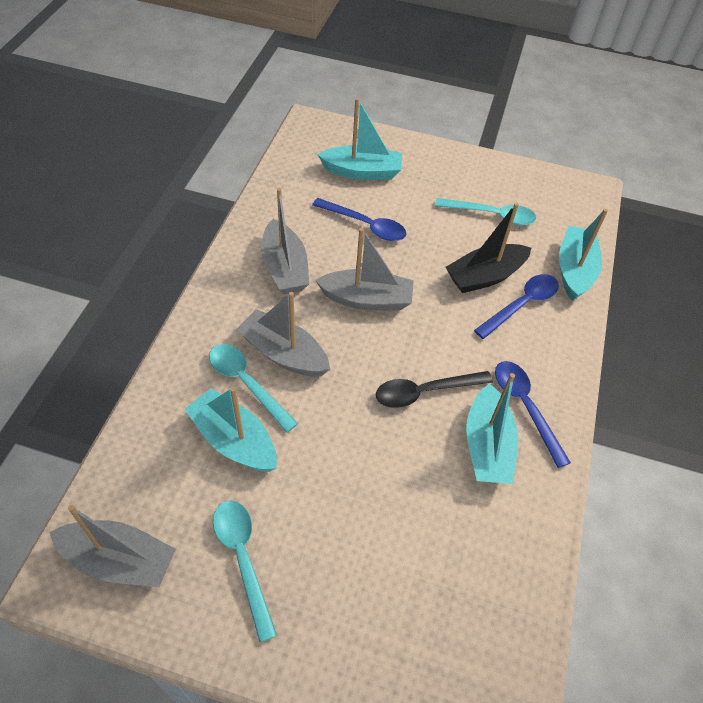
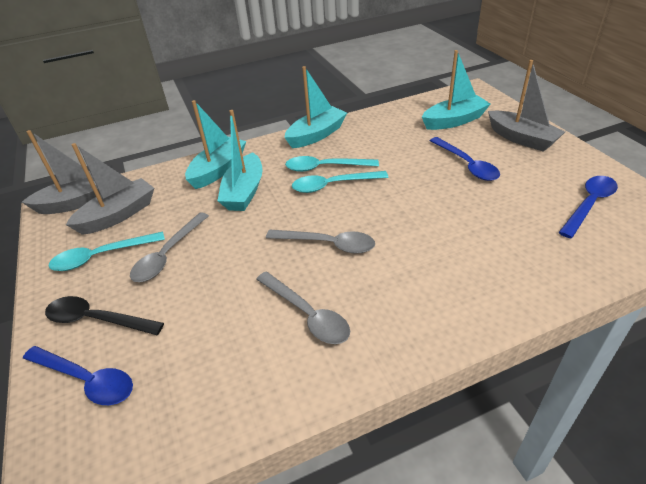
black boat: 1 -> 0
grey boat: 4 -> 3
grey spoon: 0 -> 3

